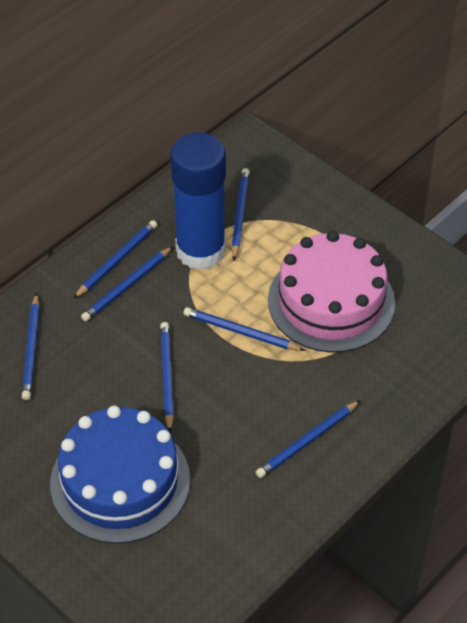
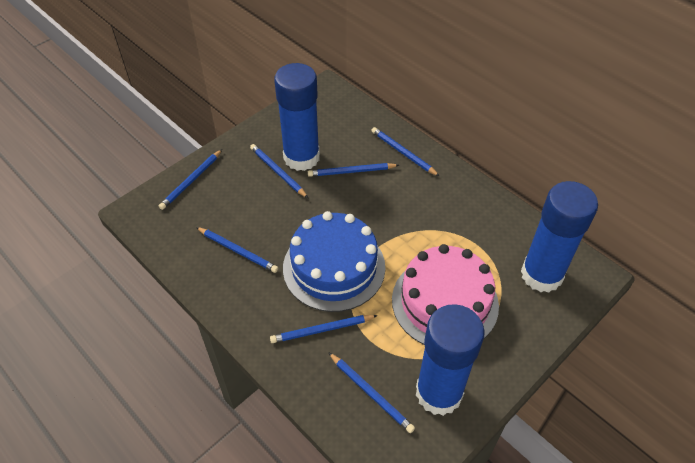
blue glue stick: 1 -> 3

